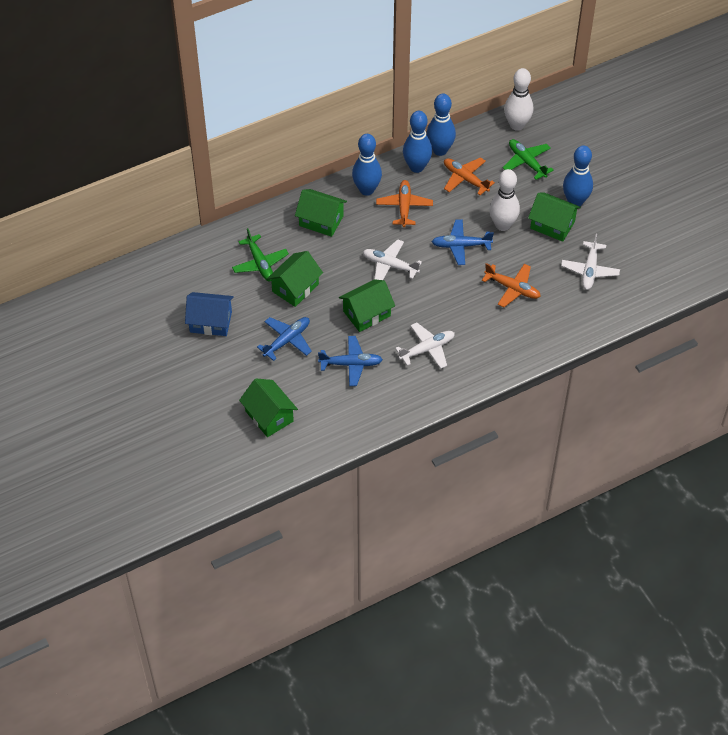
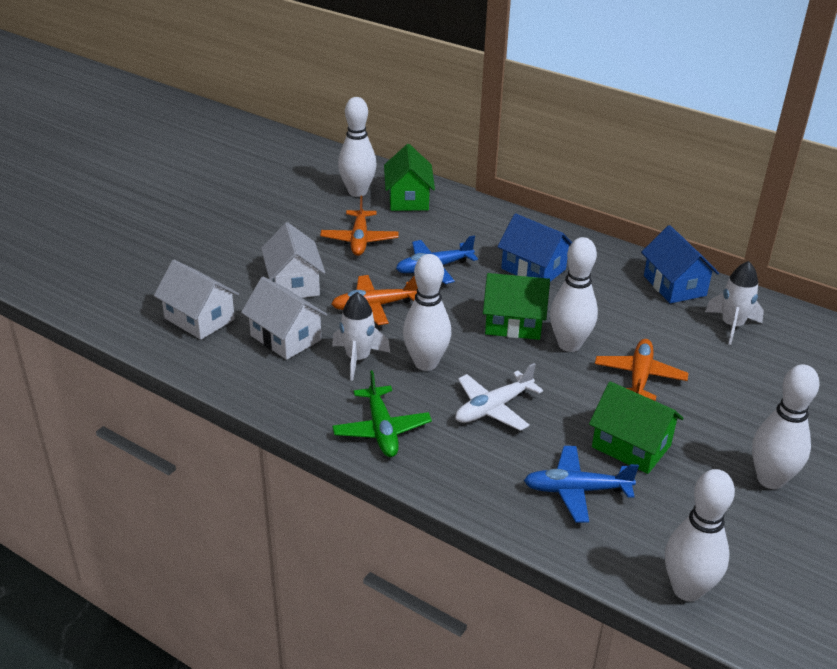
blue bowling pin: 4 -> 0
blue house: 1 -> 2
blue plane: 3 -> 2
green house: 5 -> 3
green plane: 2 -> 1
white bowling pin: 2 -> 5
white house: 0 -> 3
white plane: 3 -> 1
white rocket: 0 -> 2

